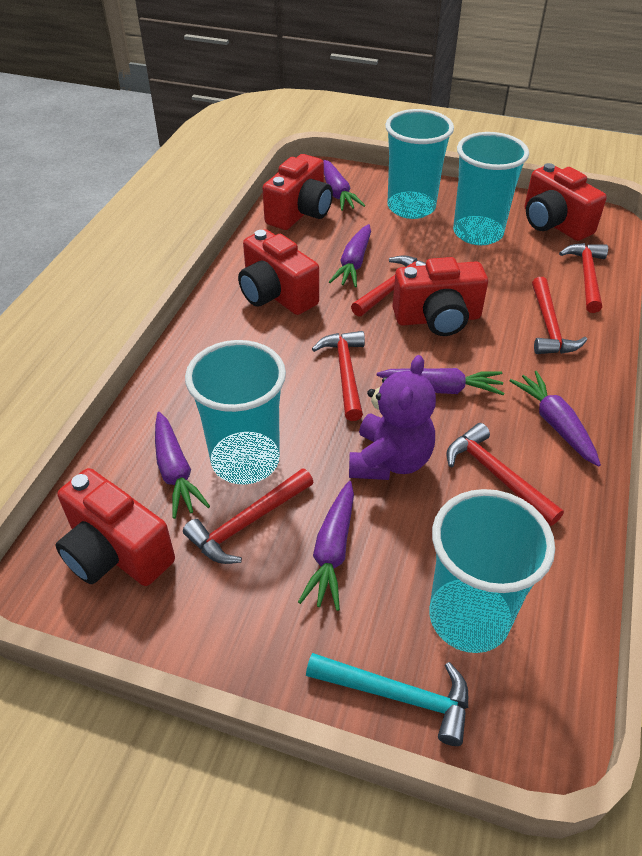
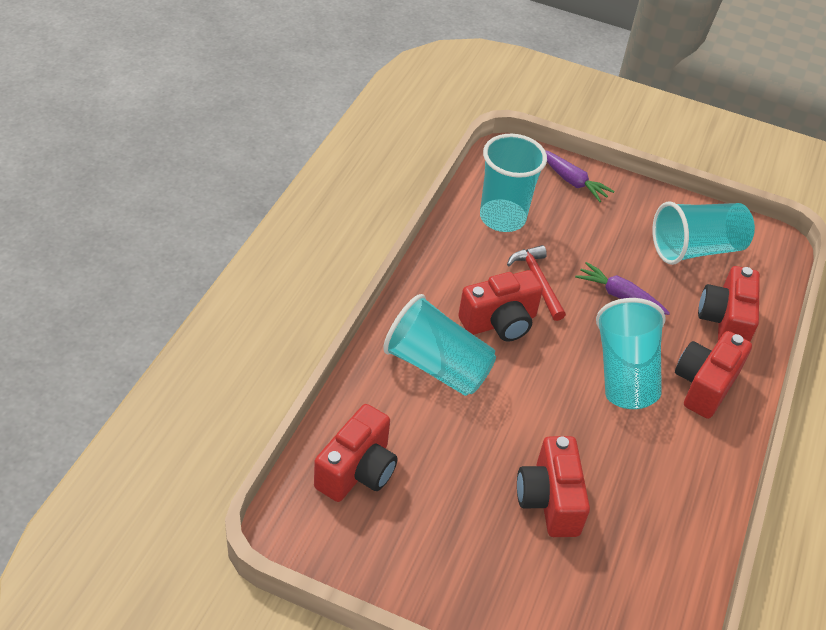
purple carrot: 6 -> 2
purple teddy bear: 1 -> 0
red hammer: 6 -> 1
turquoise hammer: 1 -> 0

